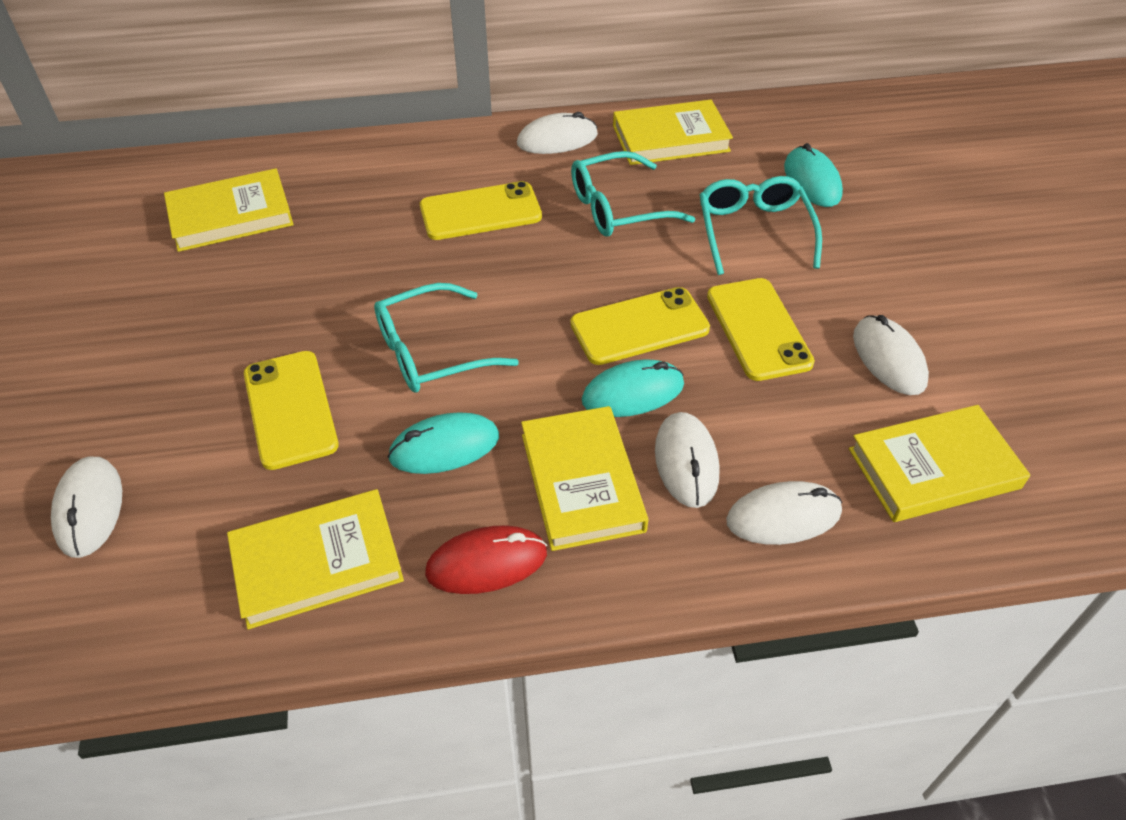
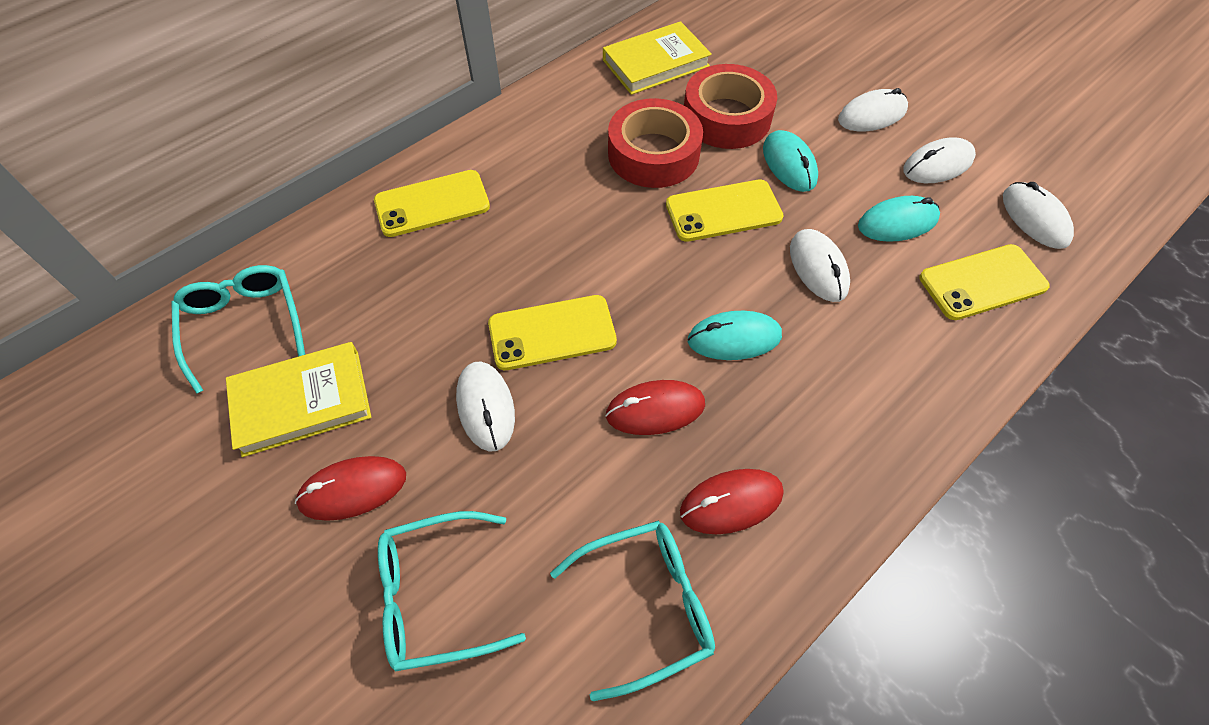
red mouse: 1 -> 3
red tape: 0 -> 2
yellow book: 5 -> 2

